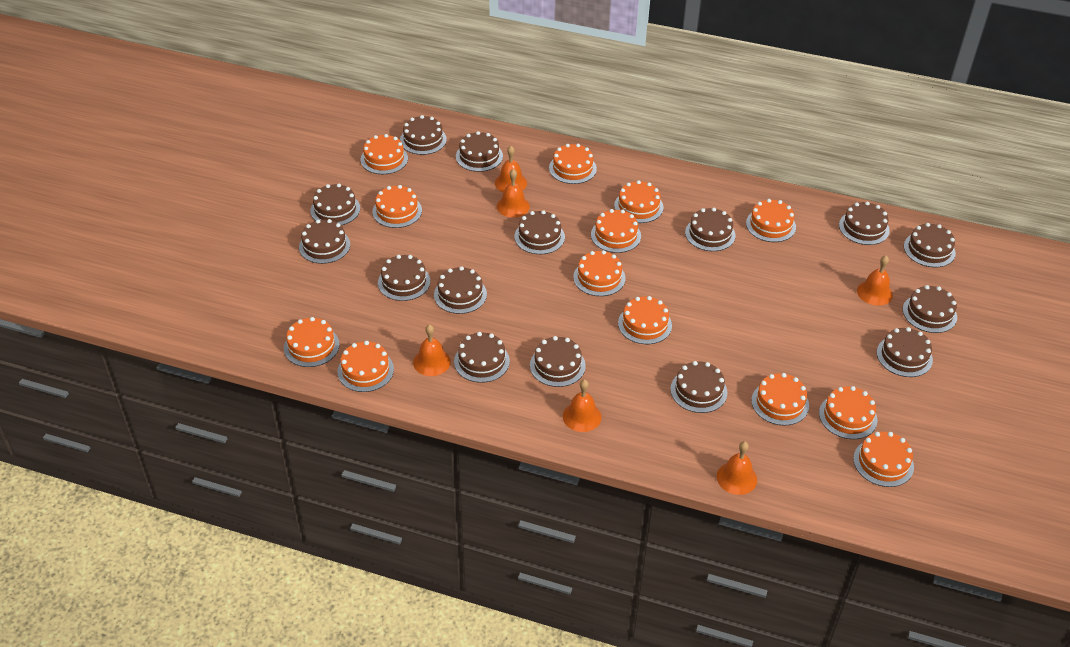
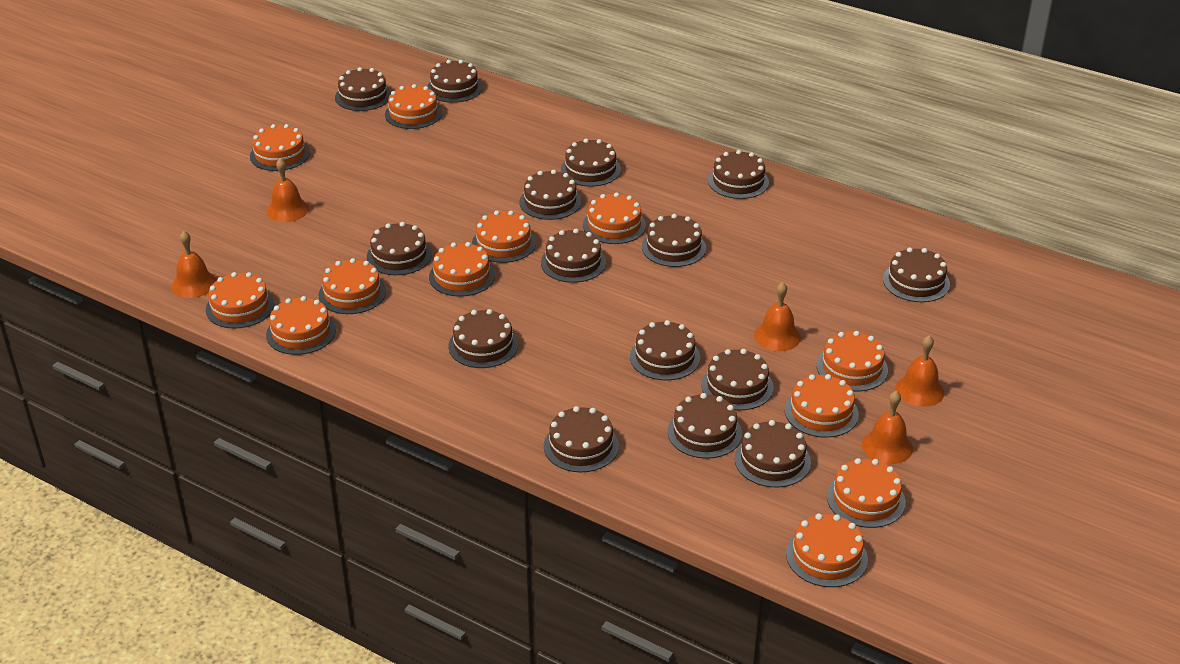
orange bell: 6 -> 5
orange cake: 13 -> 12

